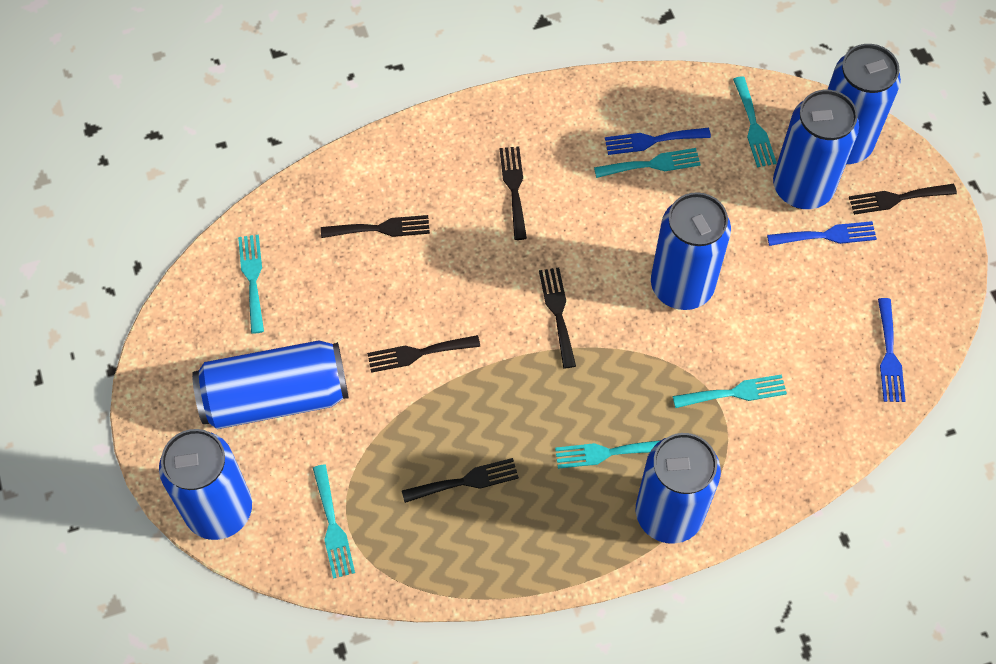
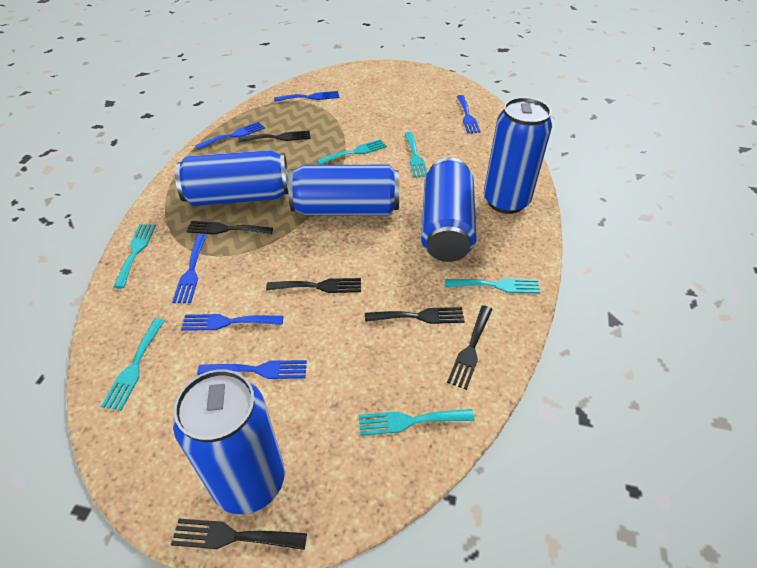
blue can: 6 -> 5
blue fork: 3 -> 6

